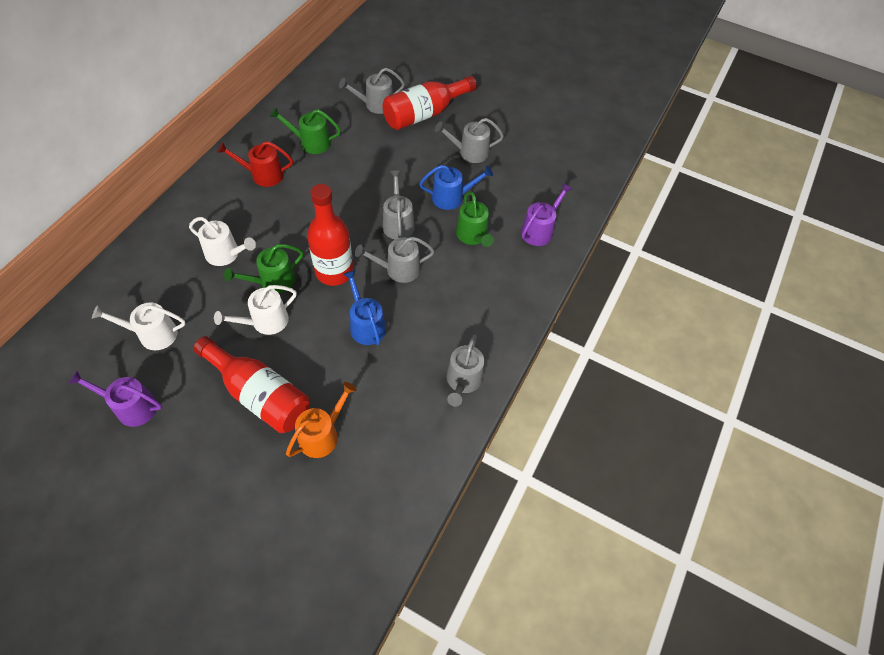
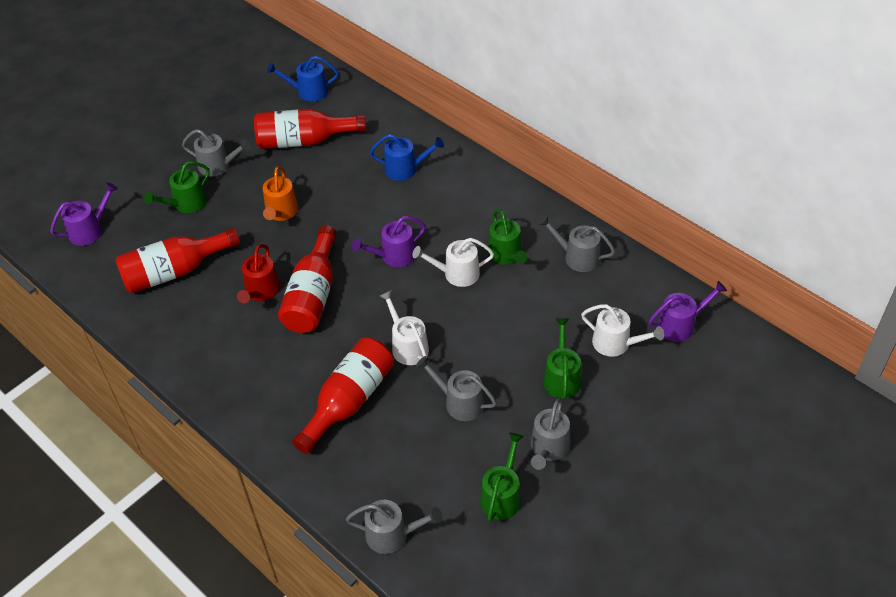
green watering can: 3 -> 4
purple watering can: 2 -> 3
red bottle: 3 -> 4

